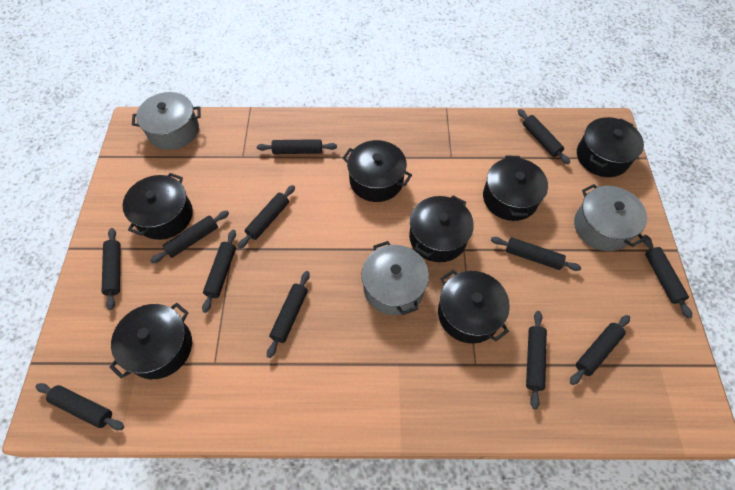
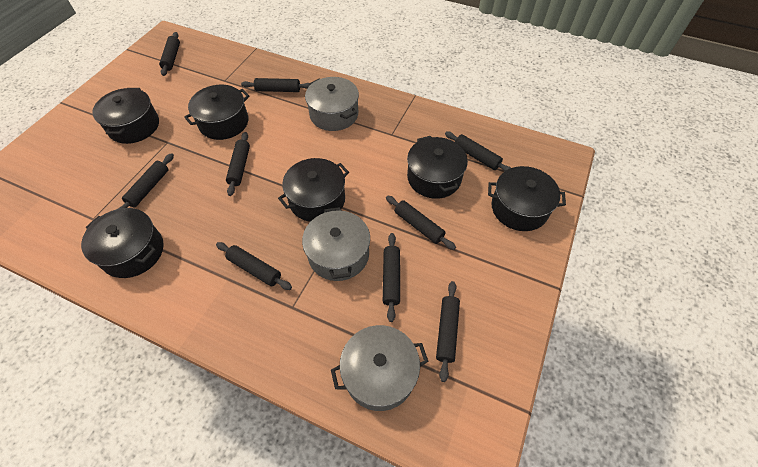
black pot: 7 -> 6
black rolling pin: 12 -> 9

